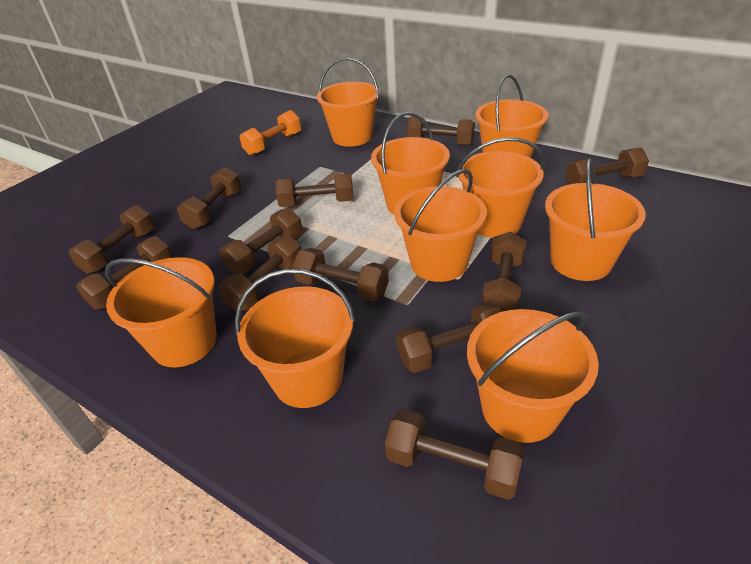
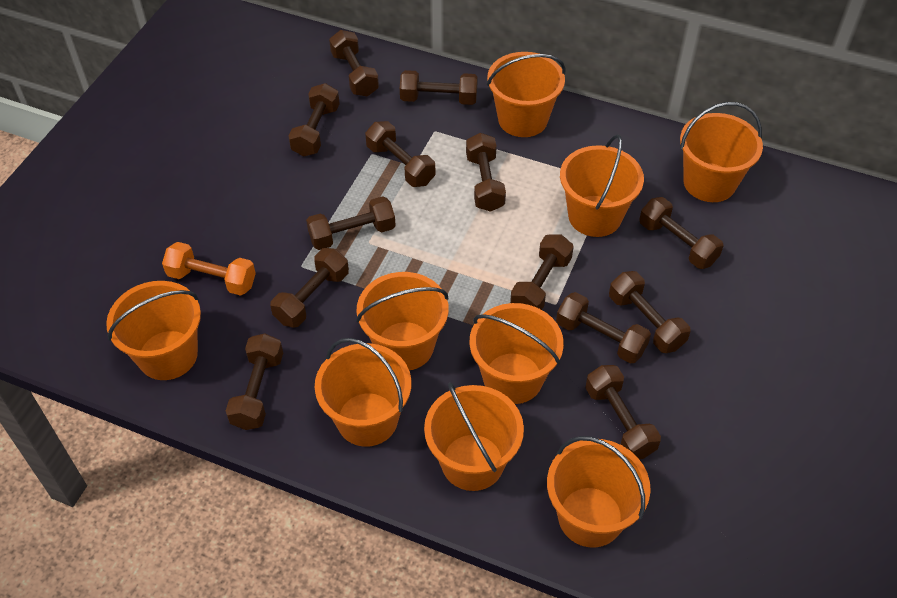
brown dumbbell: 12 -> 13

